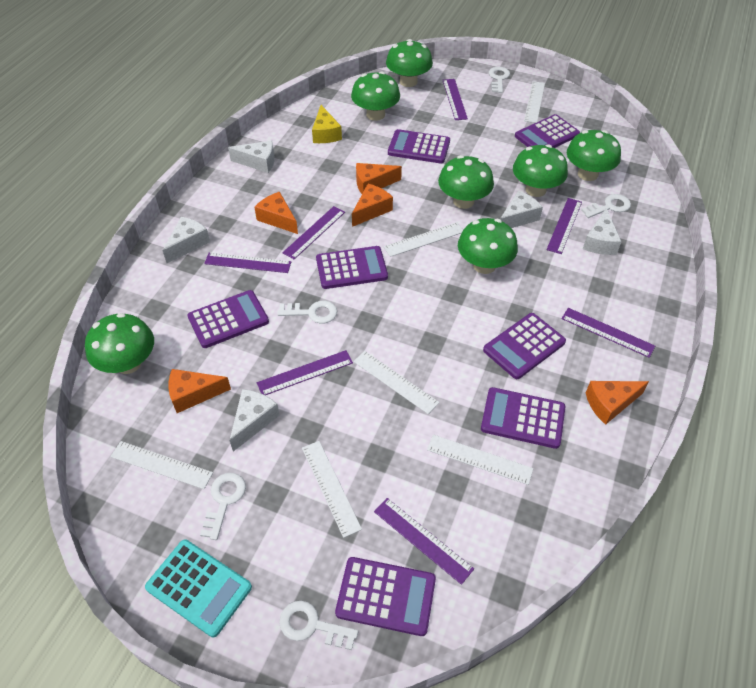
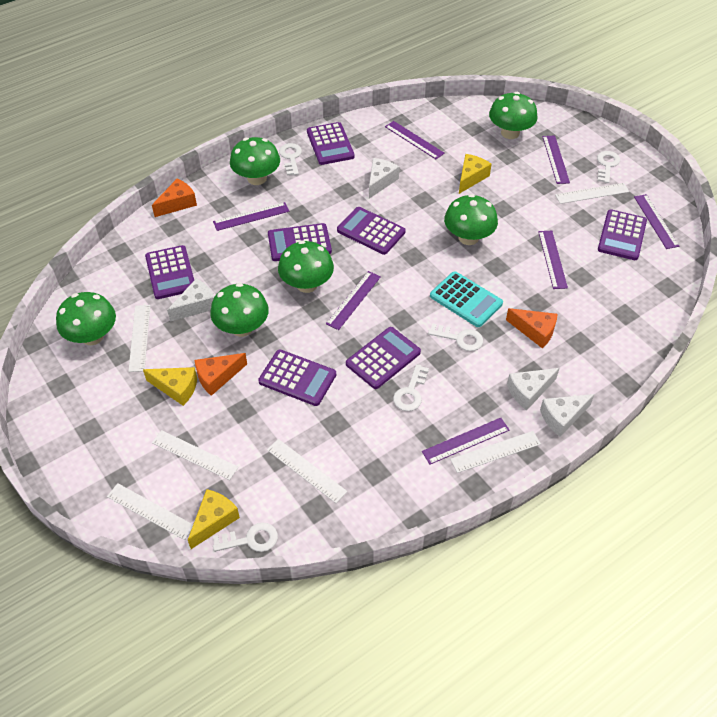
green mushroom: 7 -> 6
orange cheese: 5 -> 3
white cheese: 5 -> 4
yellow cheese: 1 -> 3

